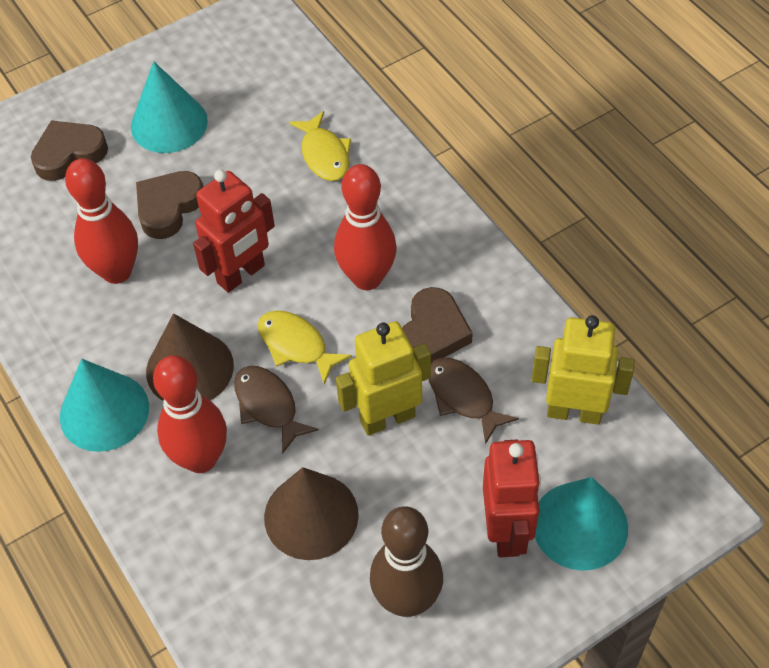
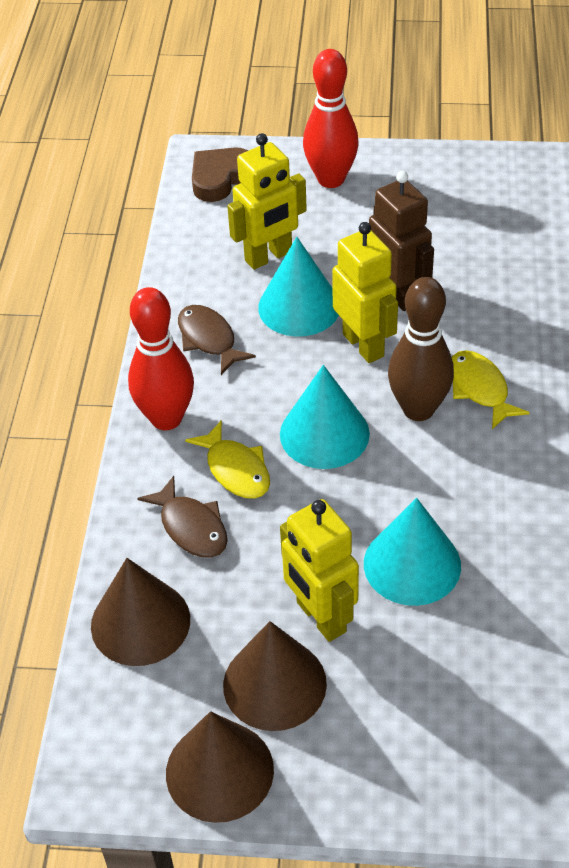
brown cone: 2 -> 3
brown heart: 3 -> 1
brown robot: 0 -> 1
red bowling pin: 3 -> 2
red robot: 2 -> 0
yellow robot: 2 -> 3

